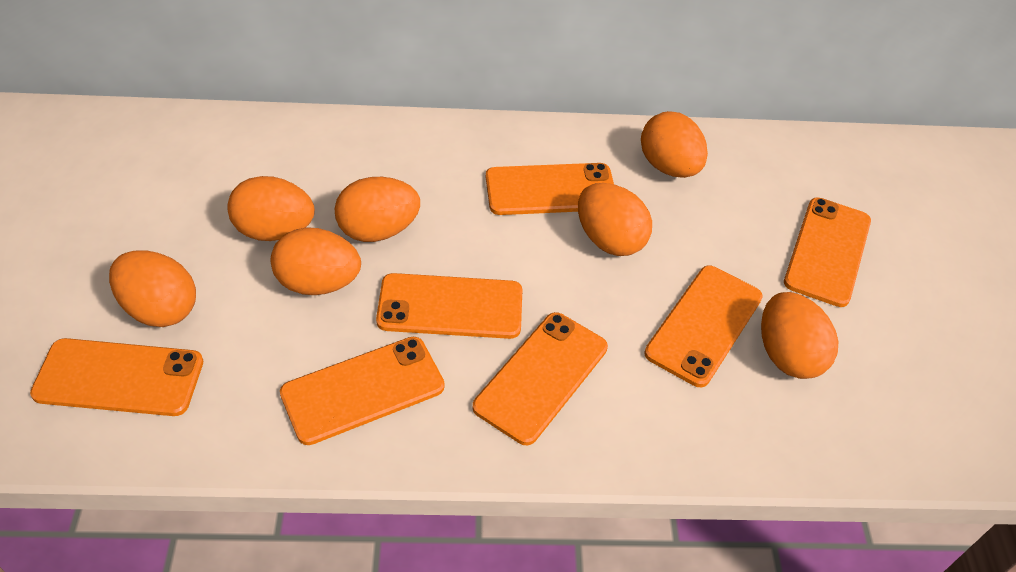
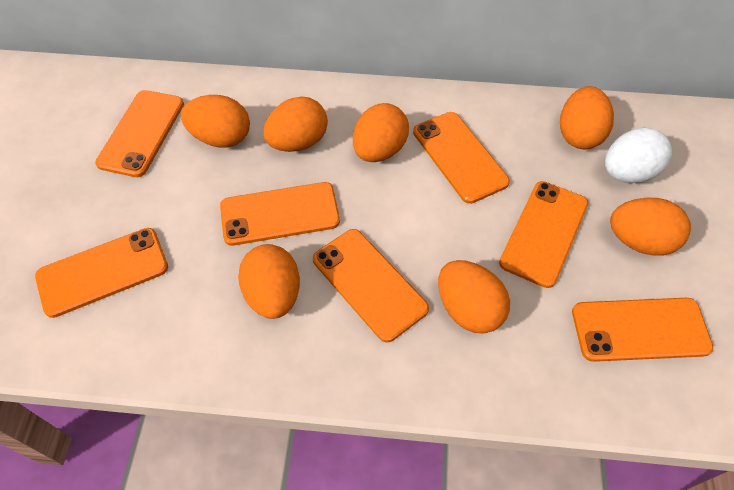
white egg: 0 -> 1

